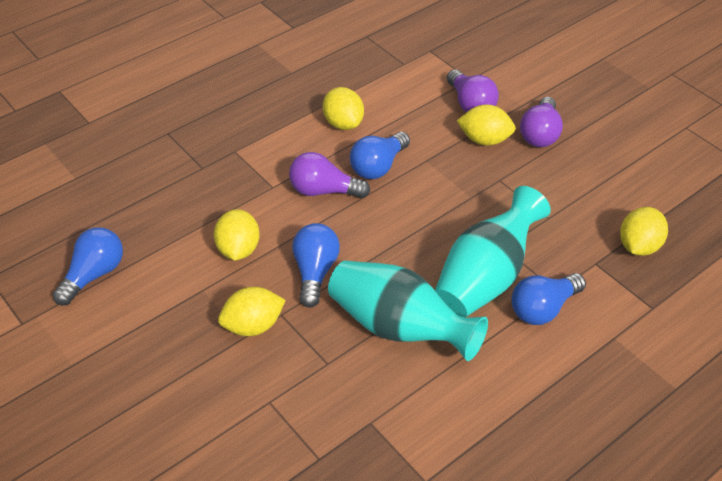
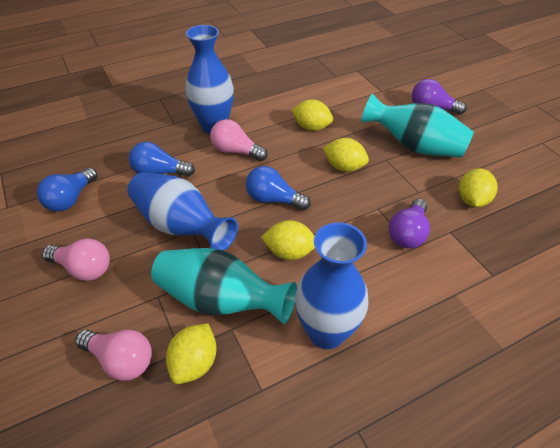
blue light bulb: 4 -> 3
blue vase: 0 -> 3
pink light bulb: 0 -> 3
purple light bulb: 3 -> 2

